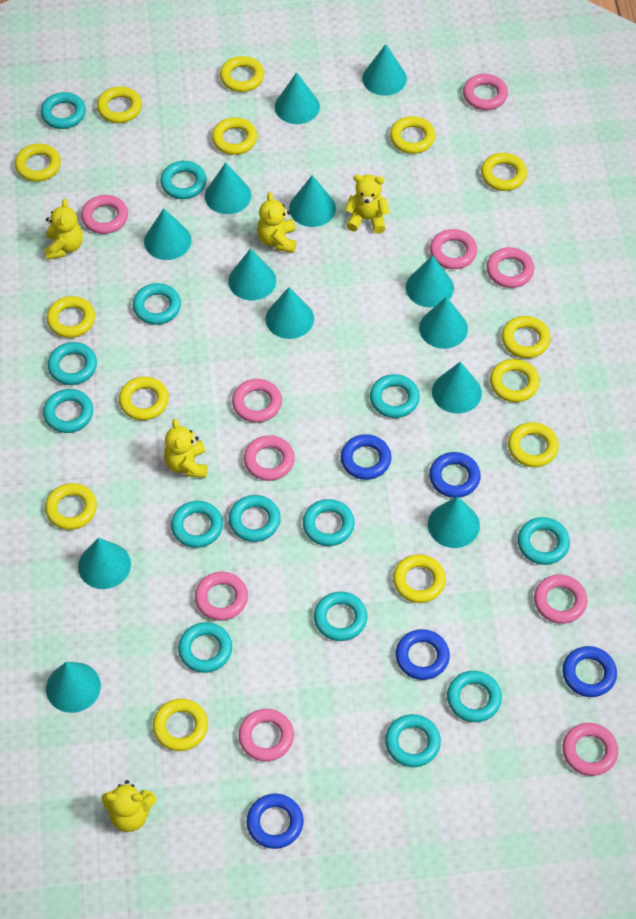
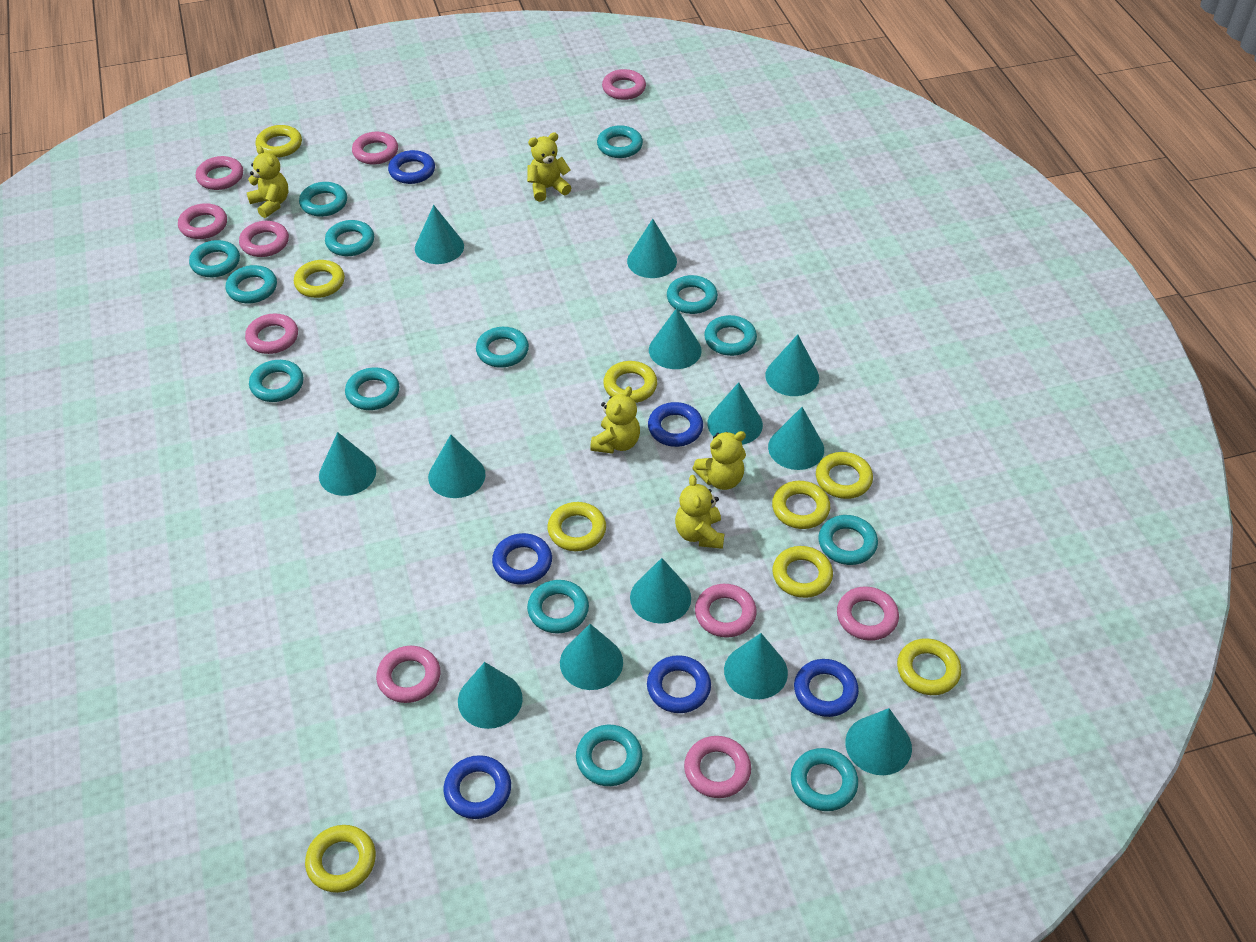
blue ring: 5 -> 6
yellow ring: 14 -> 9

